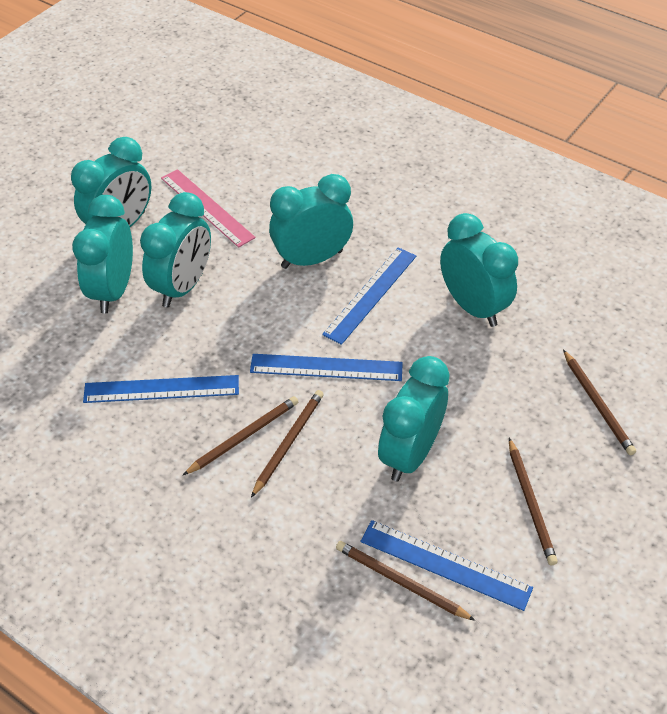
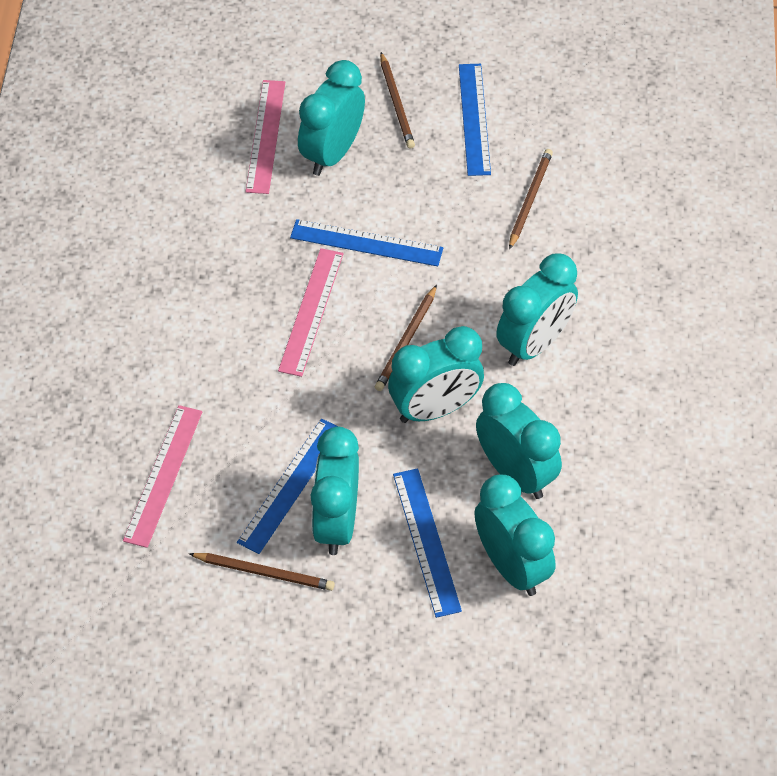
brown pencil: 5 -> 4
pink ruler: 1 -> 3

